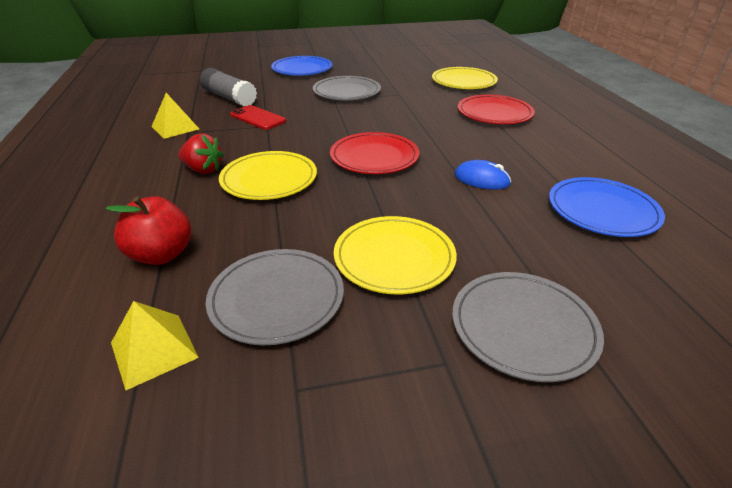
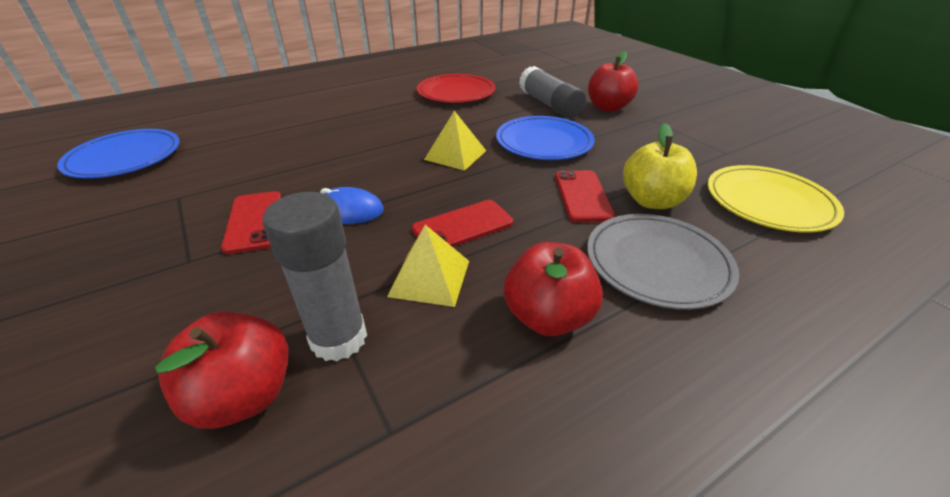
grey glue stick: 1 -> 2
grey plate: 3 -> 1
red apple: 1 -> 3
red phone: 1 -> 3
red plate: 2 -> 1
red strawberry: 1 -> 0
yellow apple: 0 -> 1
yellow plate: 3 -> 1

